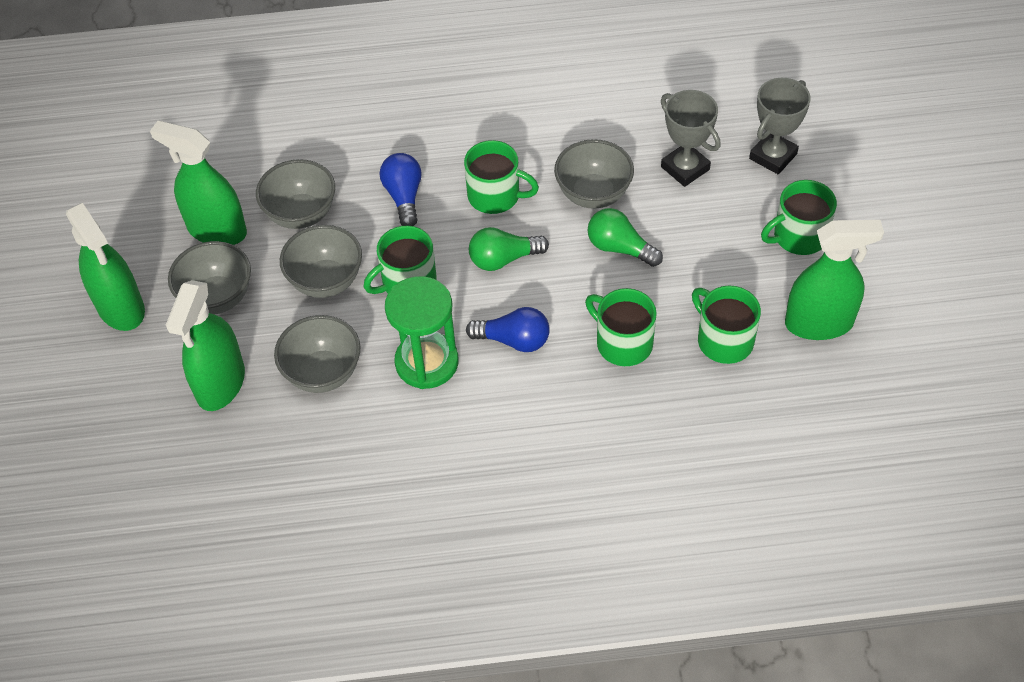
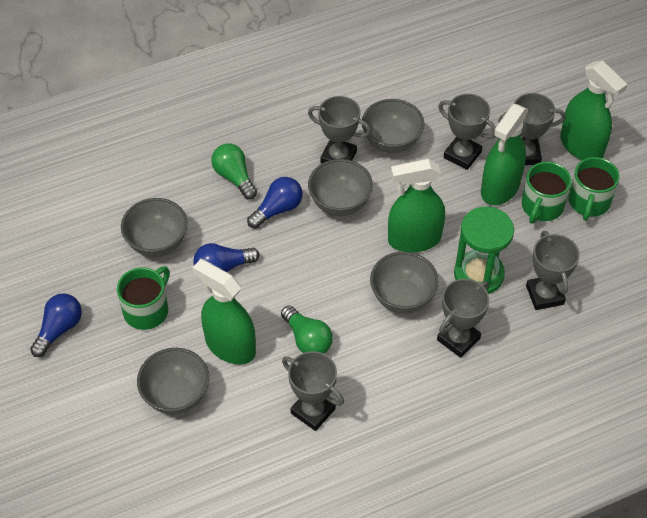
blue light bulb: 2 -> 3
green mug: 5 -> 3
grey trophy: 2 -> 6

